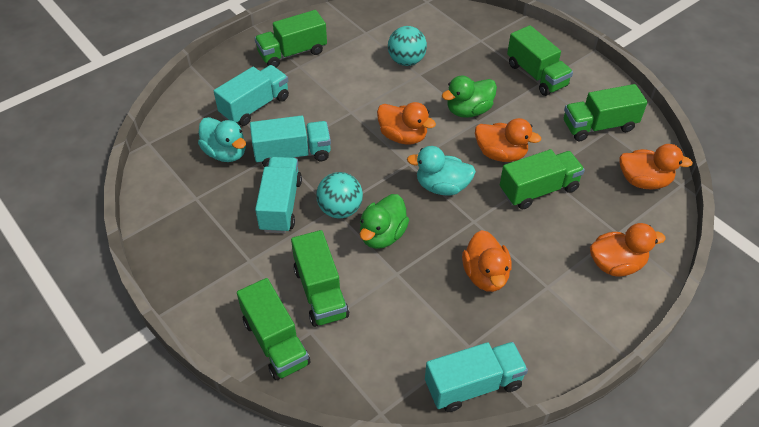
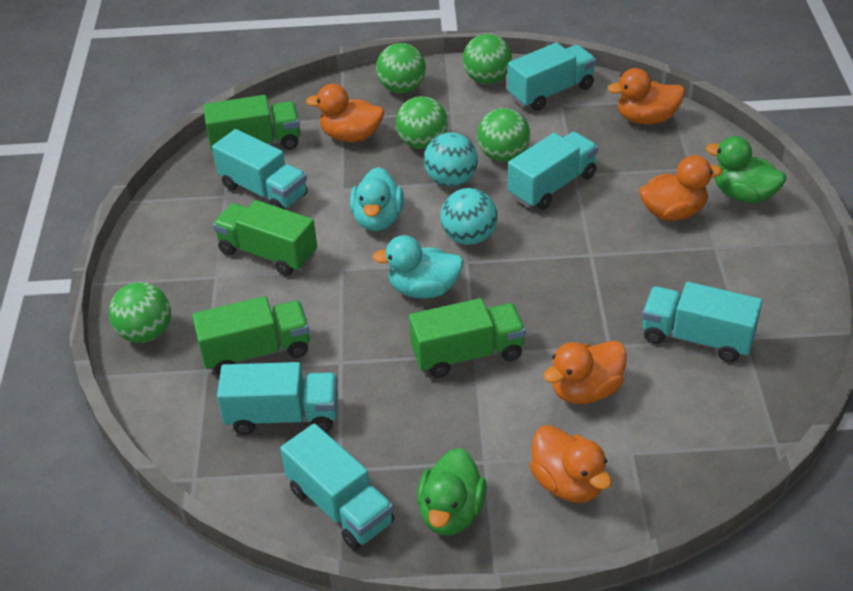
green ball: 0 -> 5
green truck: 6 -> 4
turquoise truck: 4 -> 6

